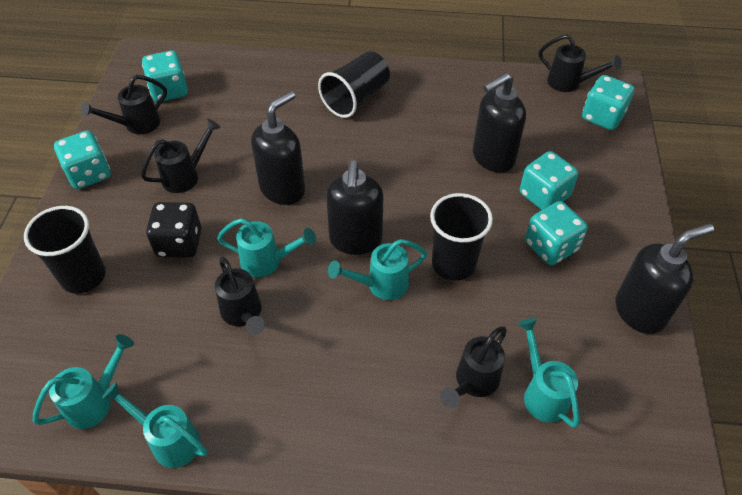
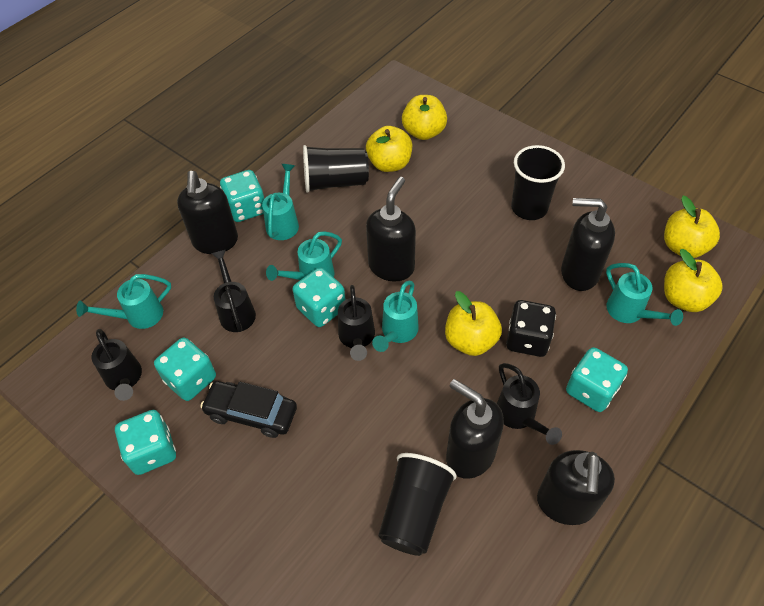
black car: 0 -> 1
black soap dispenser: 4 -> 5
black watering can: 5 -> 4
yellow apple: 0 -> 5

